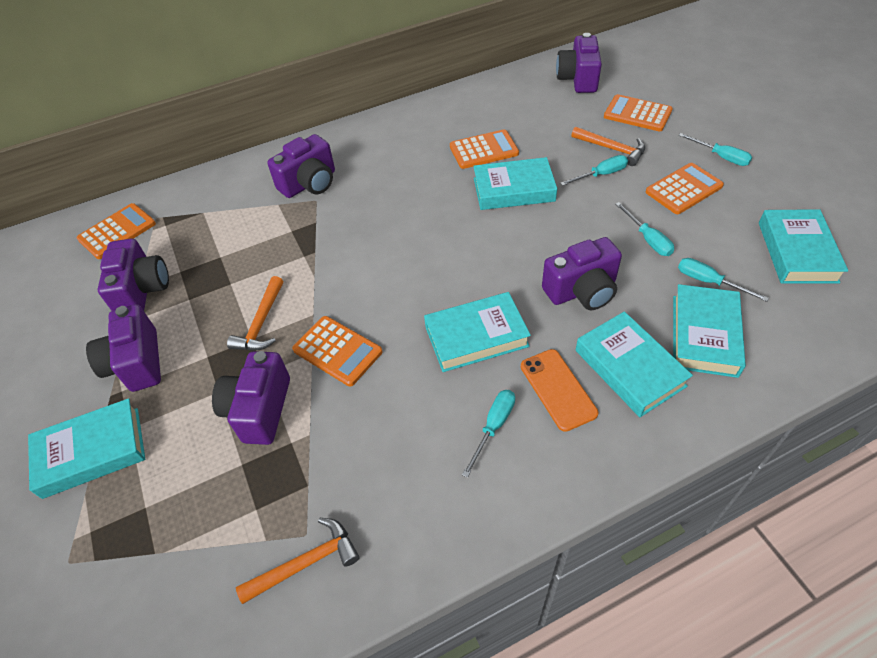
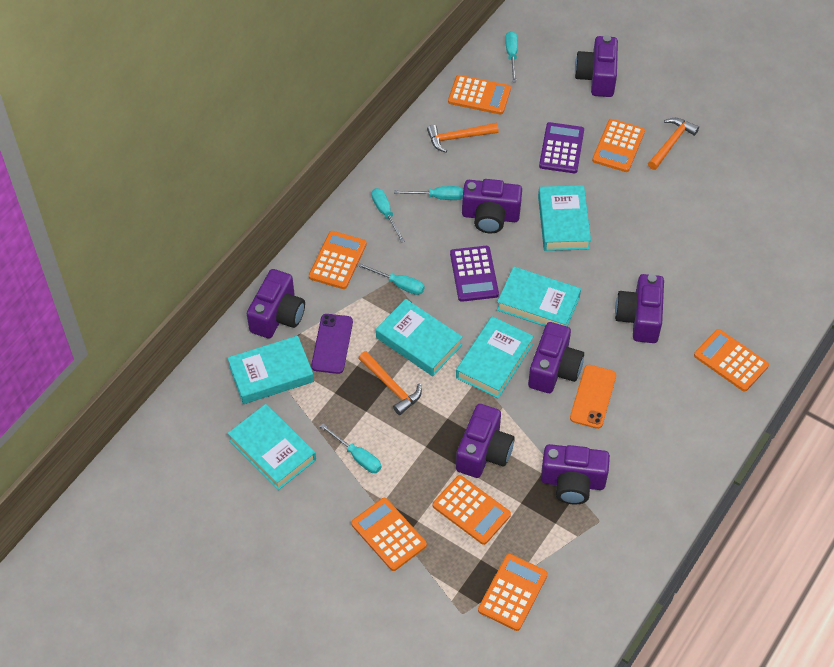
orange calculator: 5 -> 7
purple calculator: 0 -> 2
purple camera: 6 -> 7
purple phone: 0 -> 1

